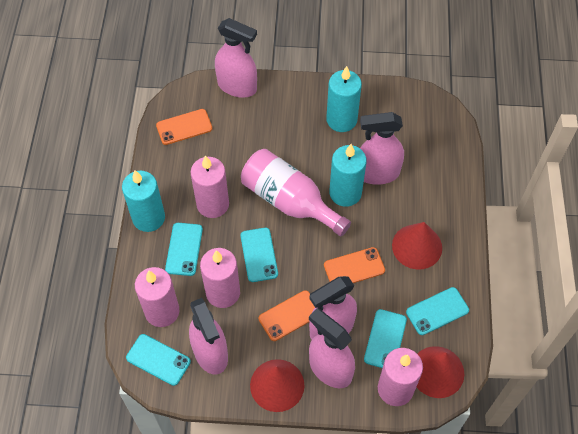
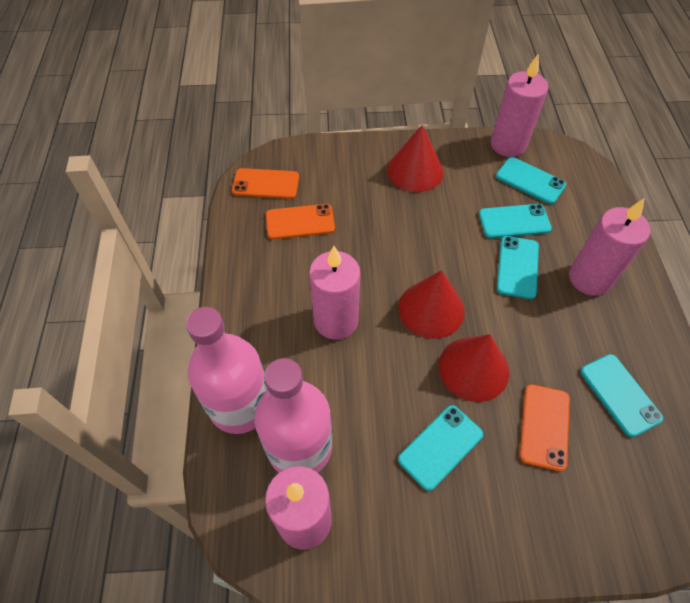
pink bottle: 1 -> 2
pink spray bottle: 5 -> 0
turquoise candle: 3 -> 0

